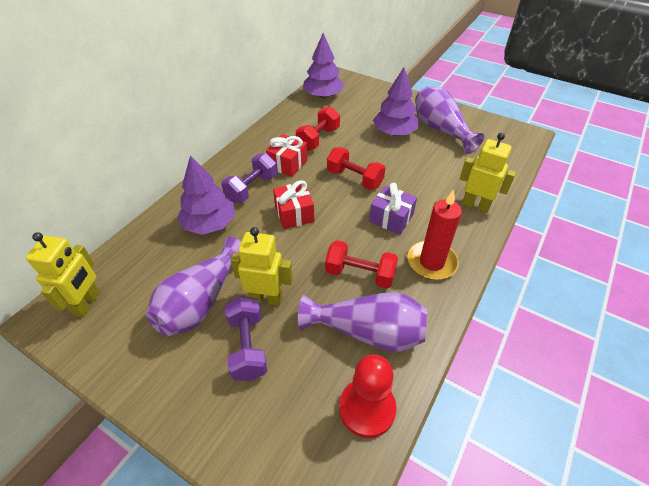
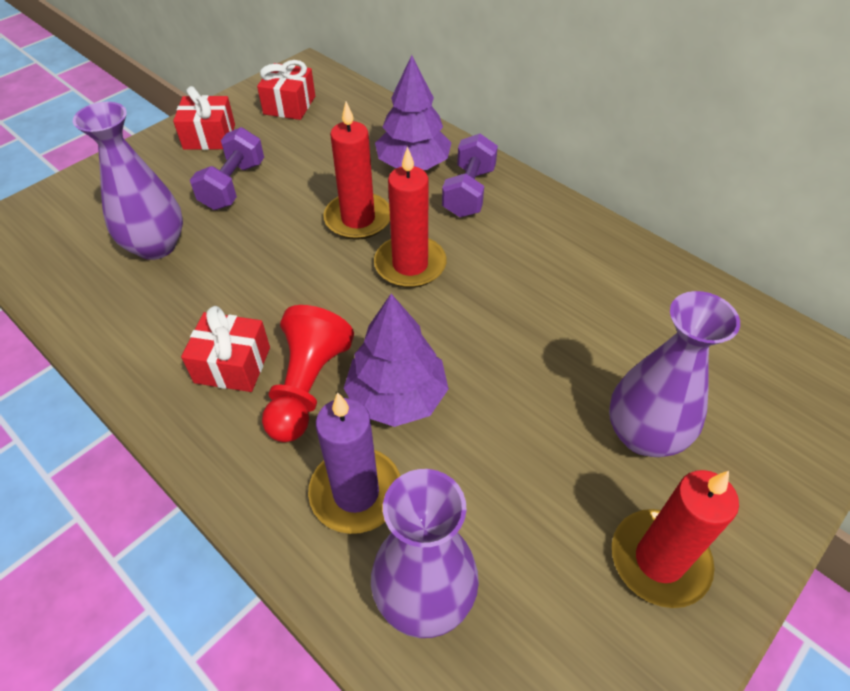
purple candle: 0 -> 1
purple gift: 1 -> 0
purple tree: 3 -> 2
red candle: 1 -> 3
red dumbbell: 3 -> 0
red gift: 2 -> 3
yellow robot: 3 -> 0

